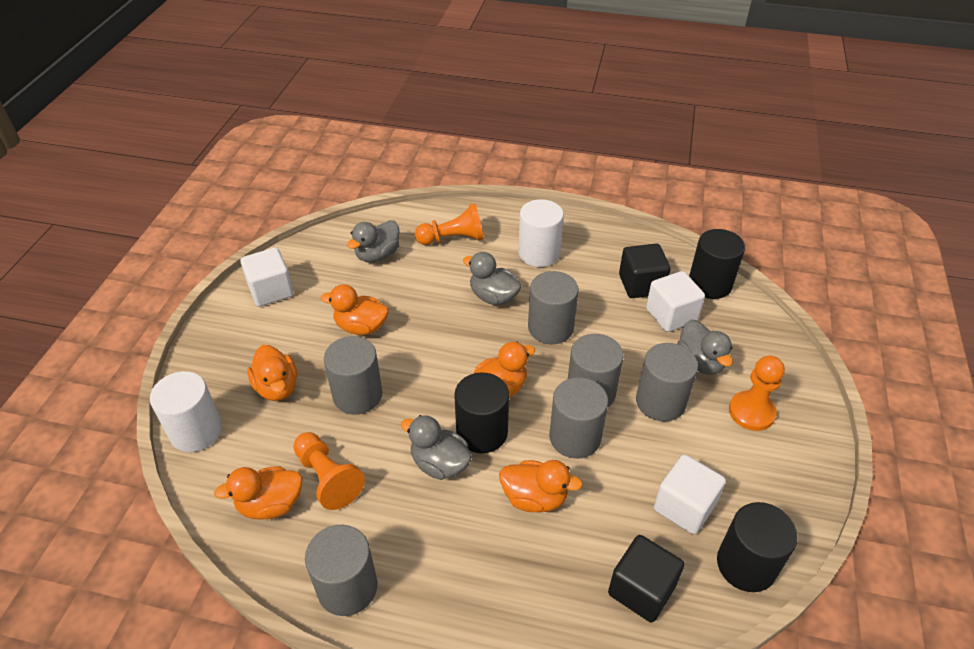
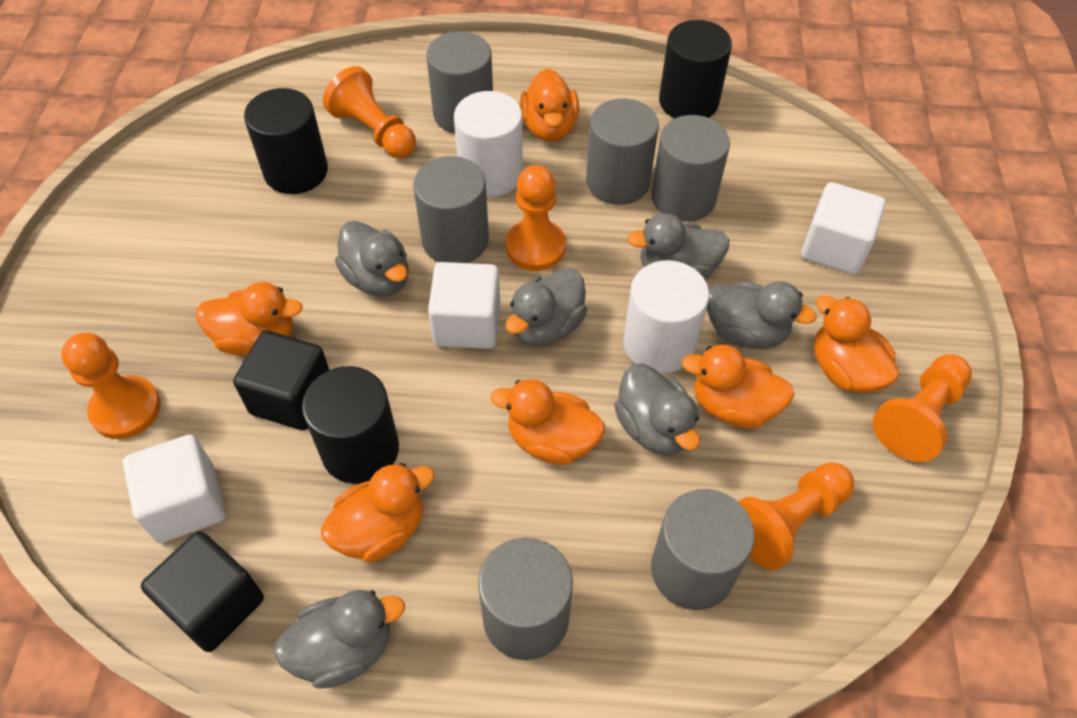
grey duck: 4 -> 6
orange duck: 5 -> 6
orange pawn: 3 -> 5

